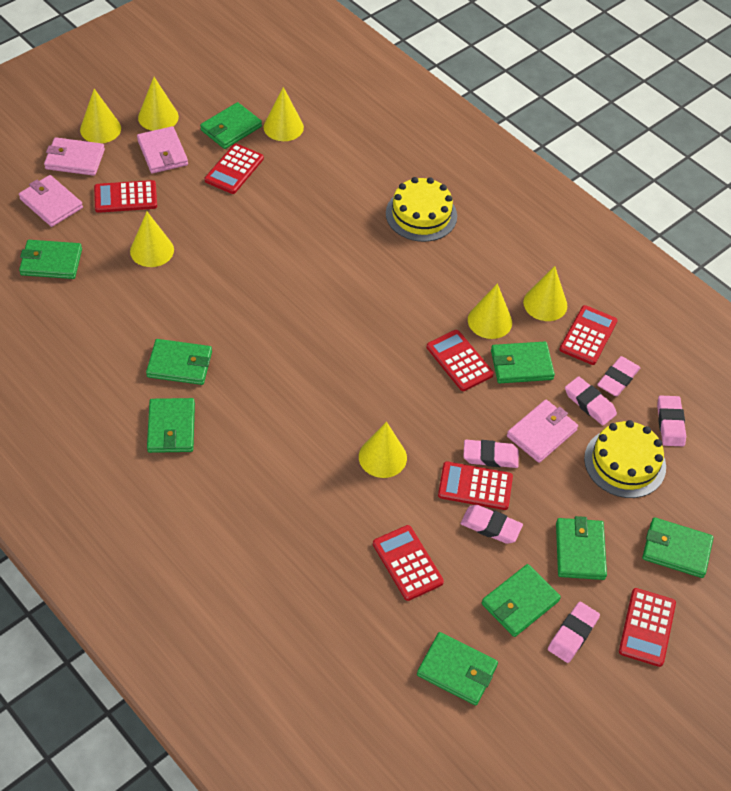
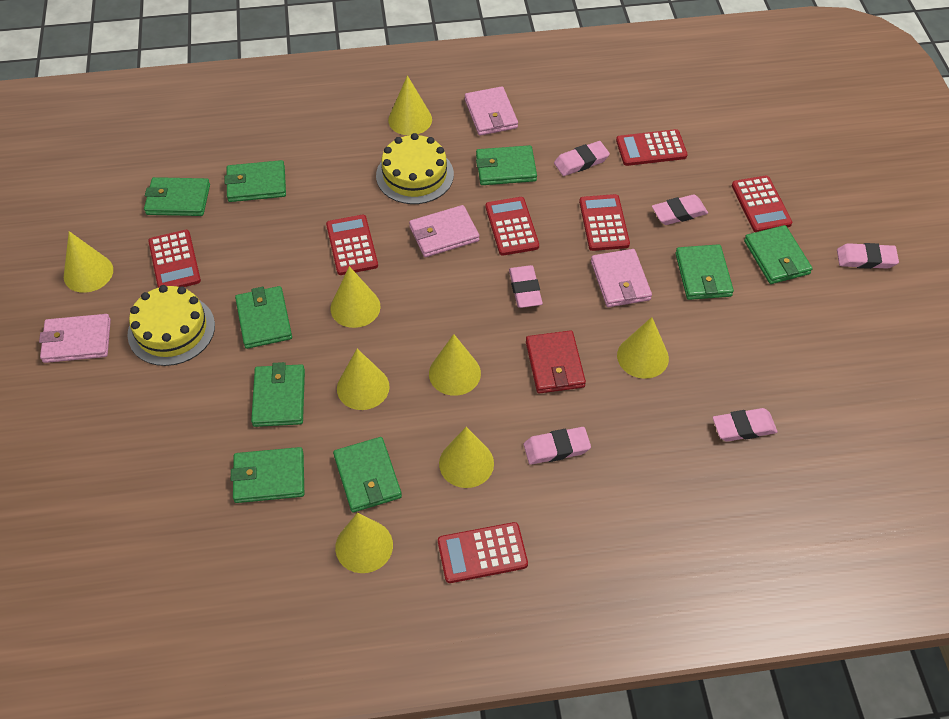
red wallet: 0 -> 1
yellow cone: 7 -> 8

